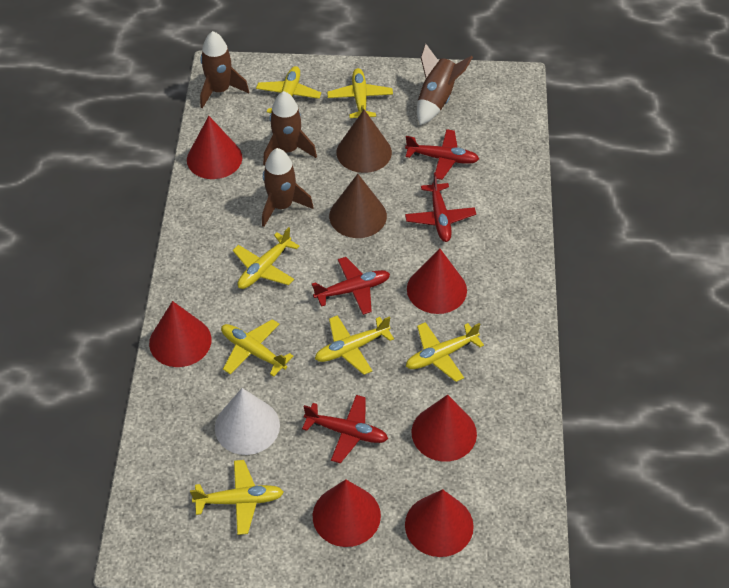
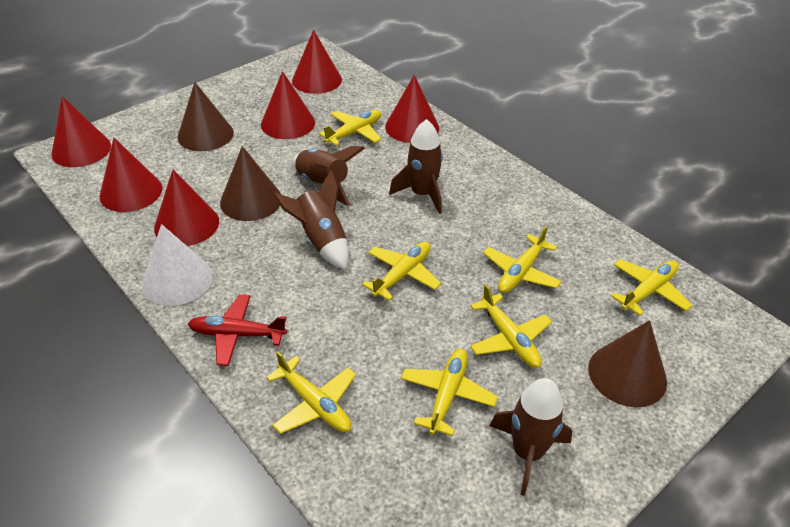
brown cone: 2 -> 3
red plane: 4 -> 1

